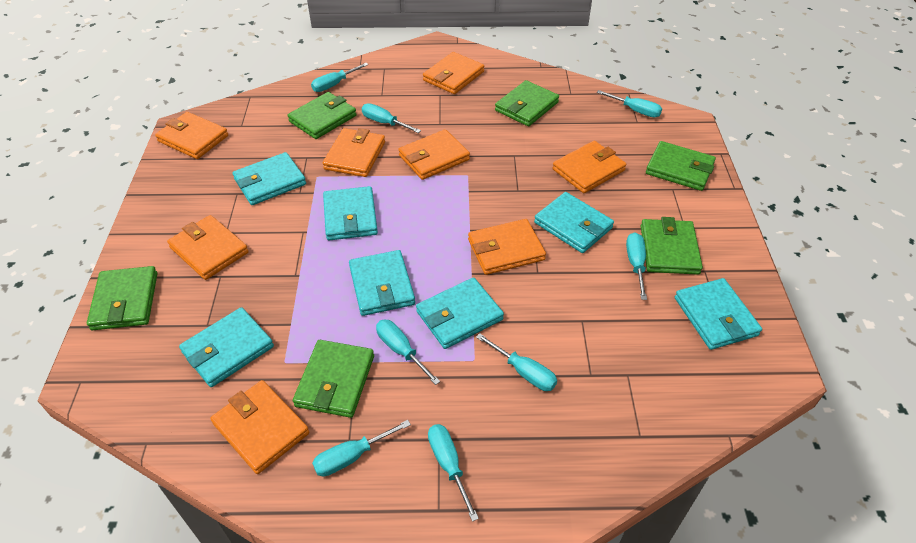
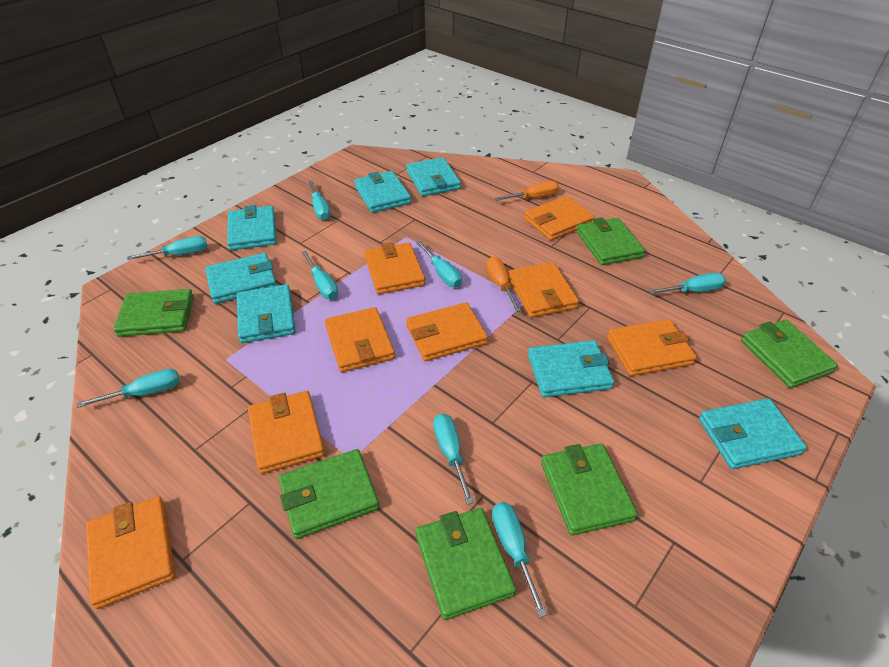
orange screwdriver: 0 -> 2

